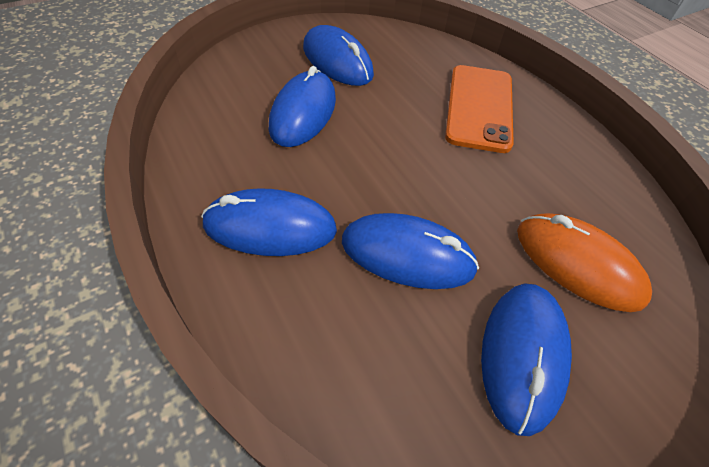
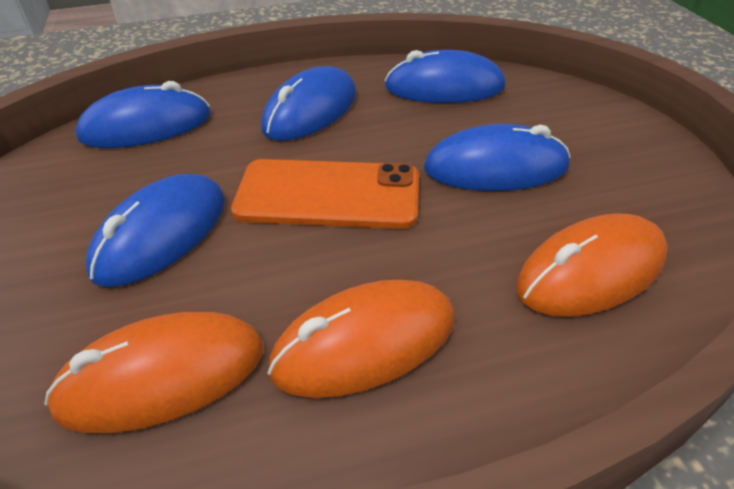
orange mouse: 1 -> 3

